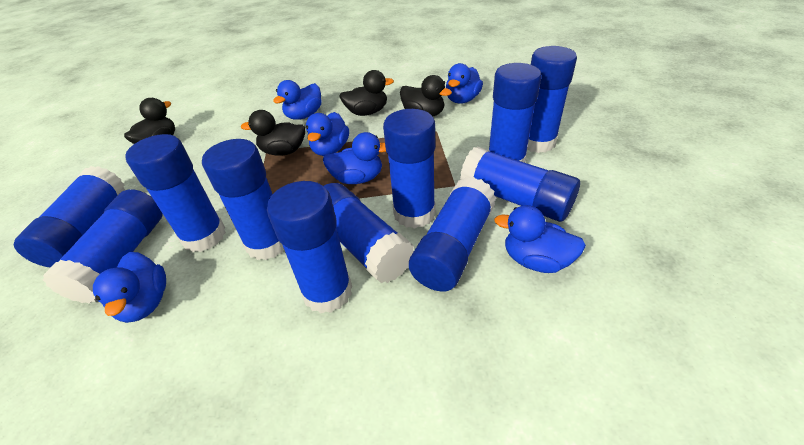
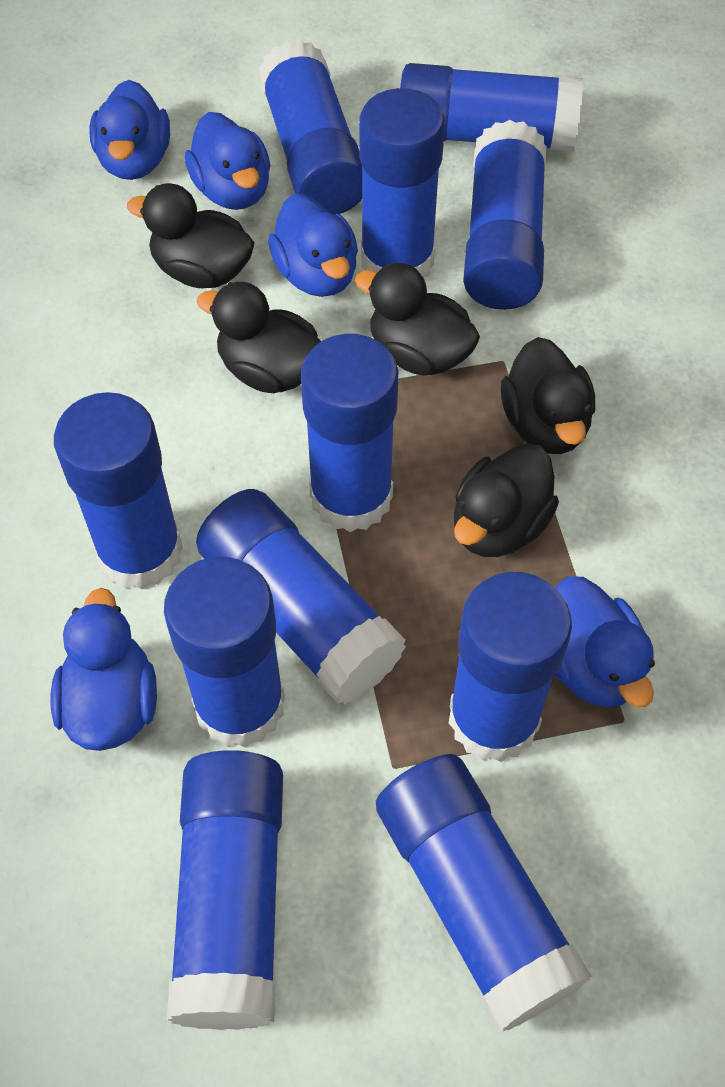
black duck: 4 -> 5
blue duck: 6 -> 5

